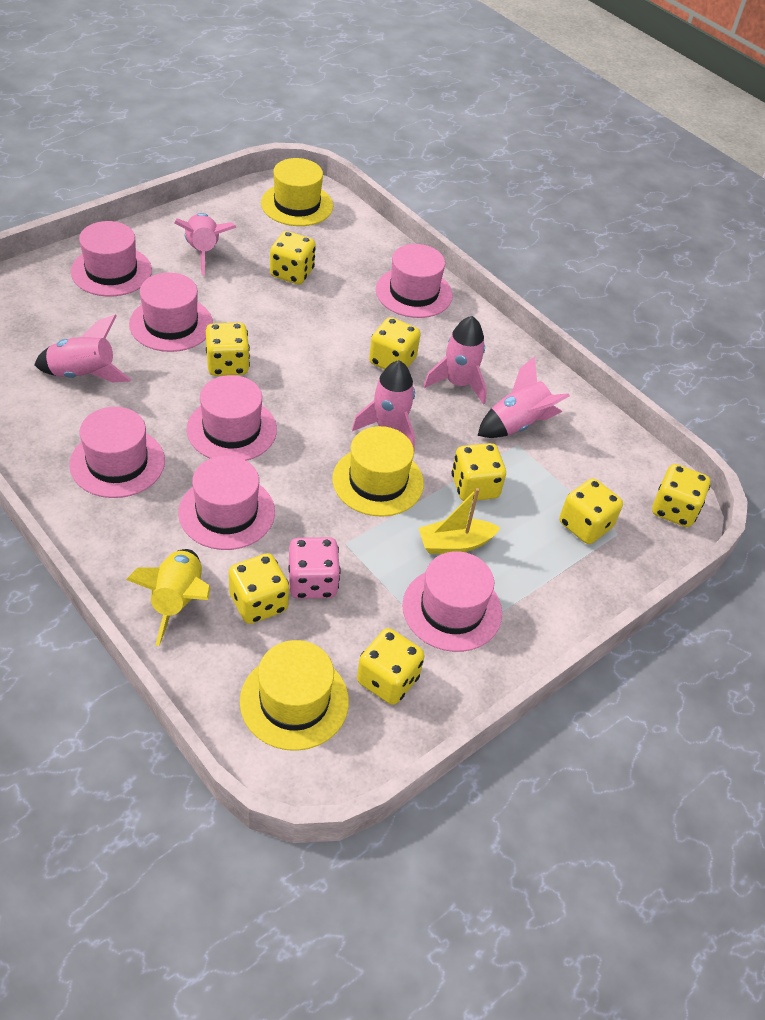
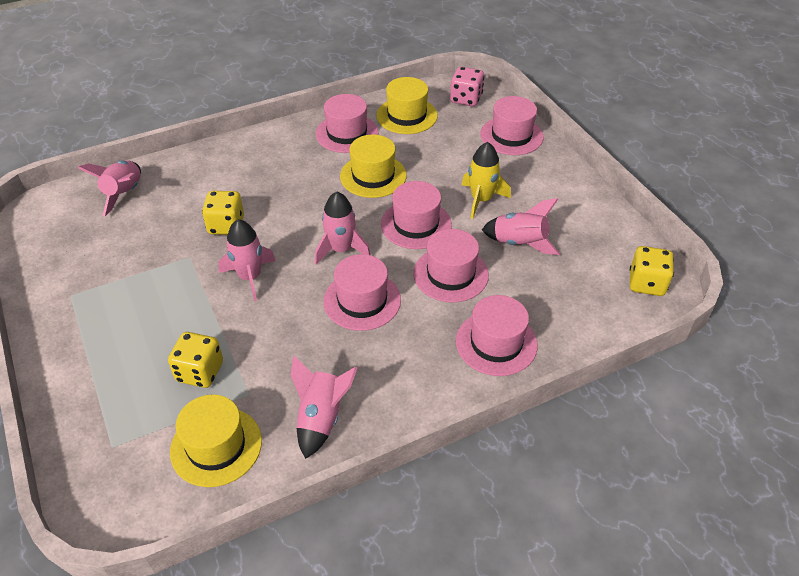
pink hat: 7 -> 6
yellow boat: 1 -> 0
yellow dice: 8 -> 3

